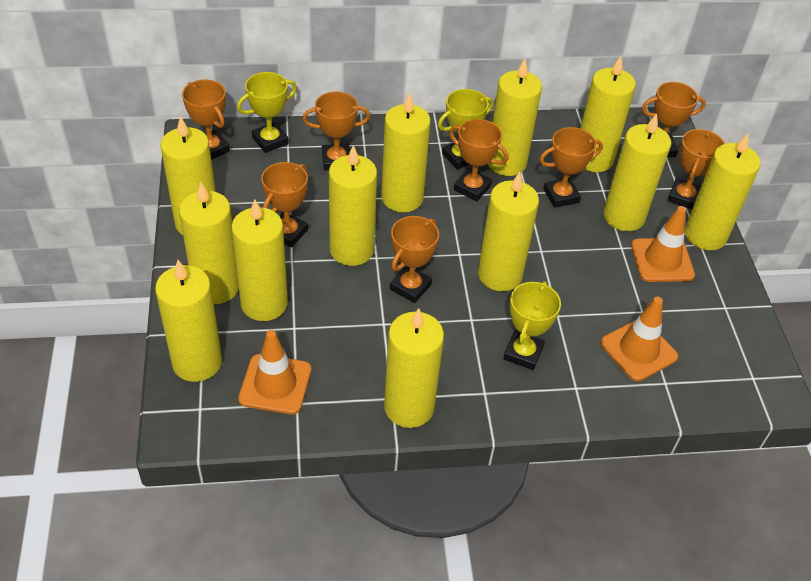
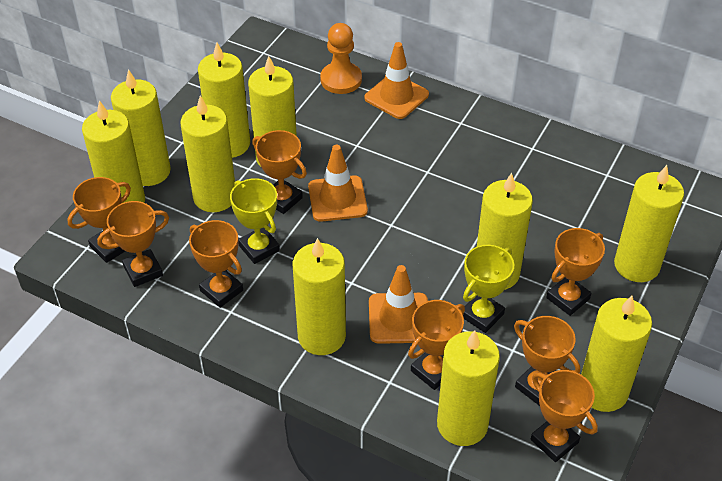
orange pawn: 0 -> 1
yellow candle: 12 -> 10
yellow trophy: 3 -> 2

